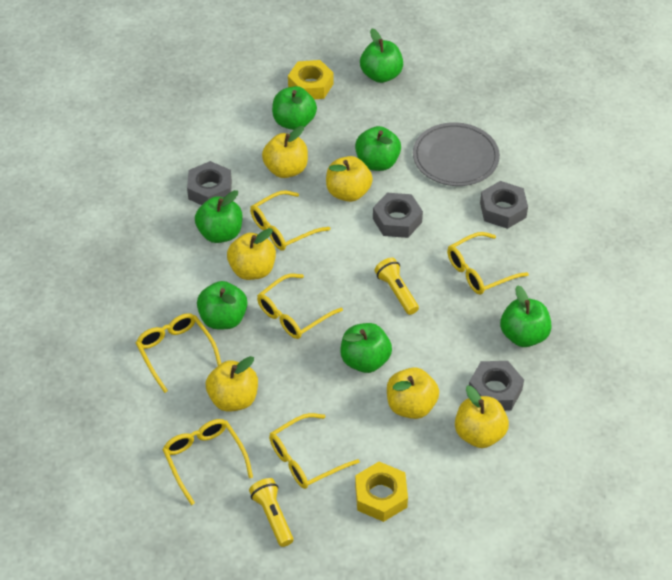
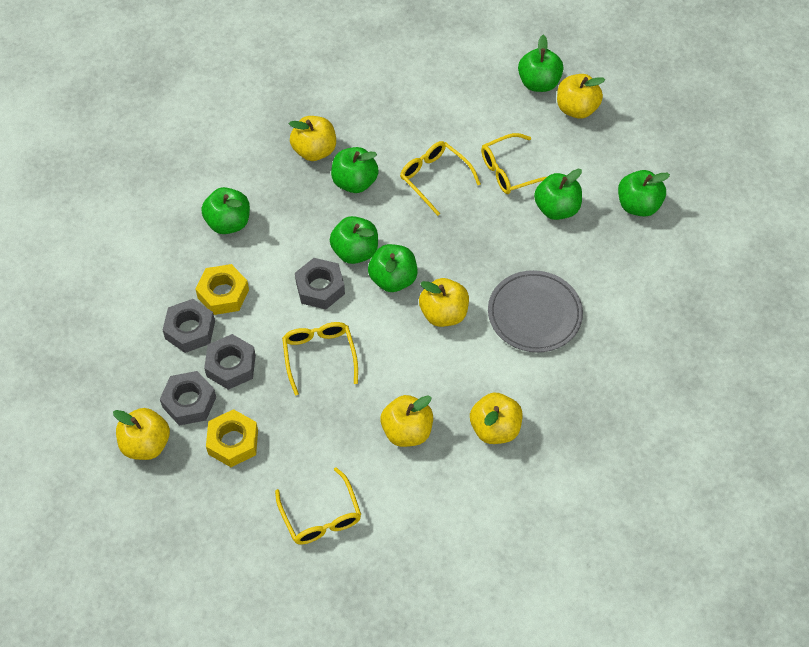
yellow flashlight: 2 -> 0
yellow glasses: 6 -> 4

